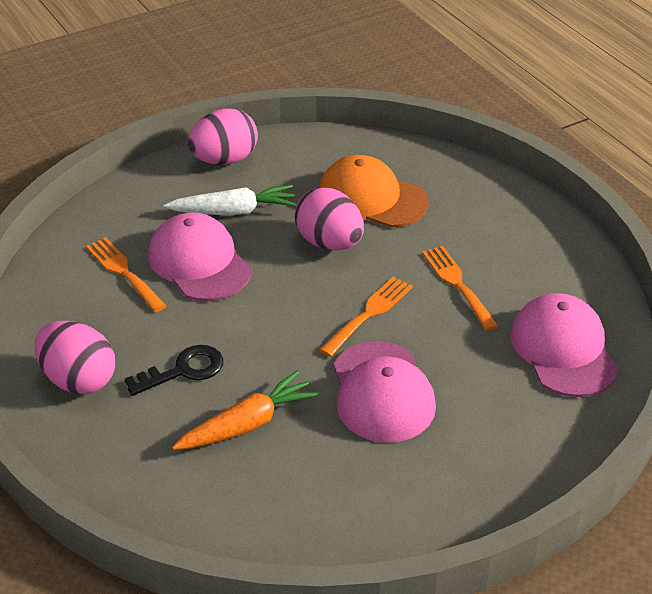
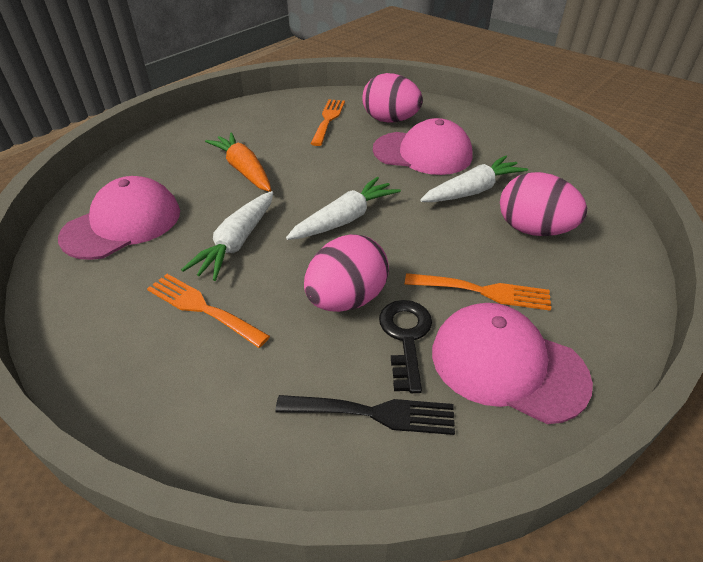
black fork: 0 -> 1
orange cap: 1 -> 0
white carrot: 1 -> 3

